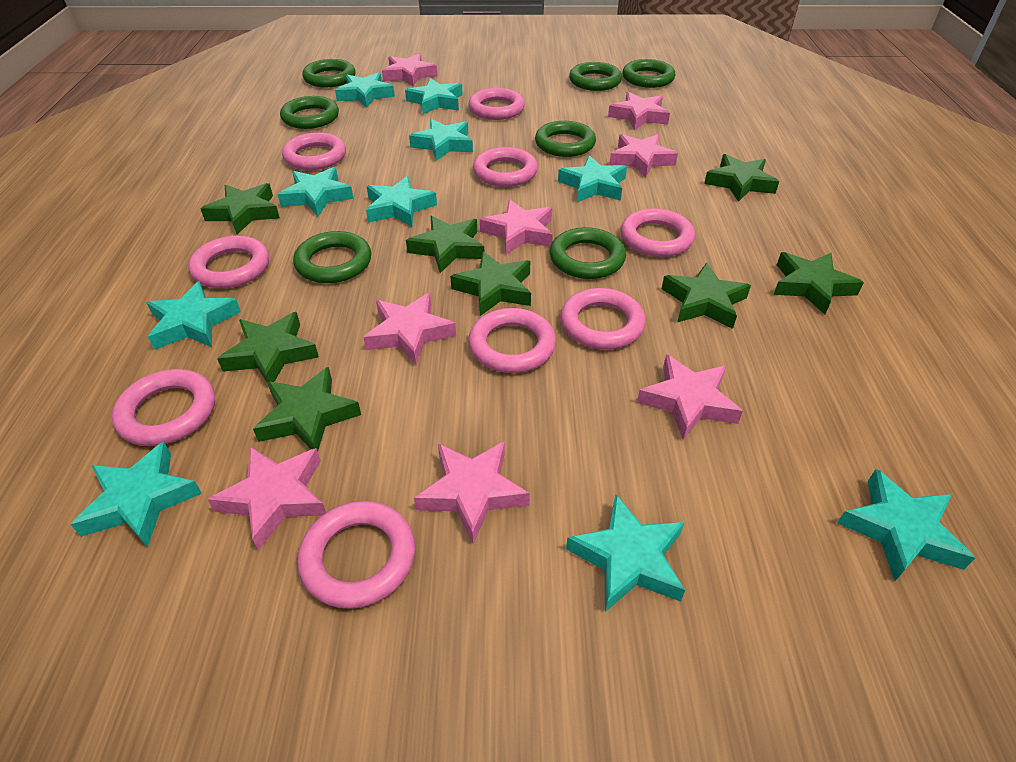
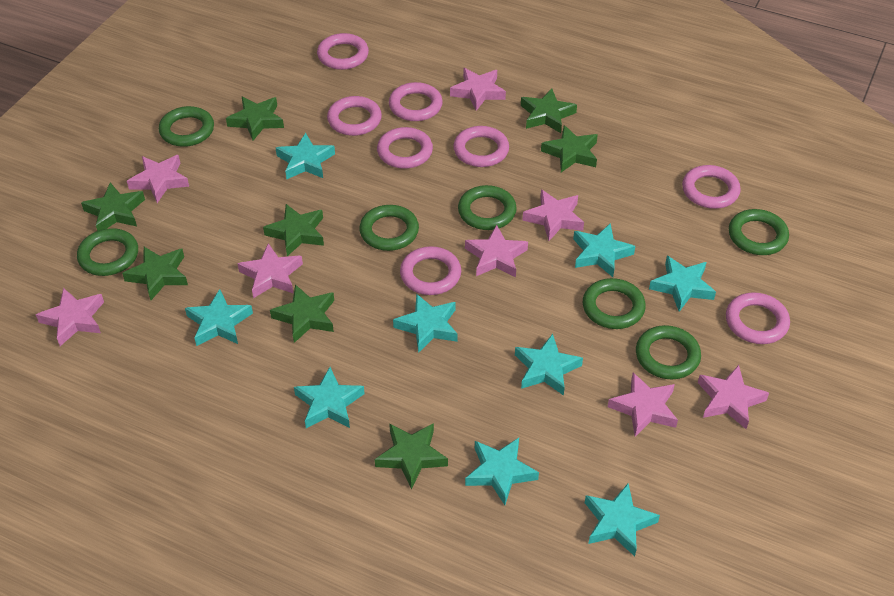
pink ring: 9 -> 8
turquoise star: 10 -> 9

